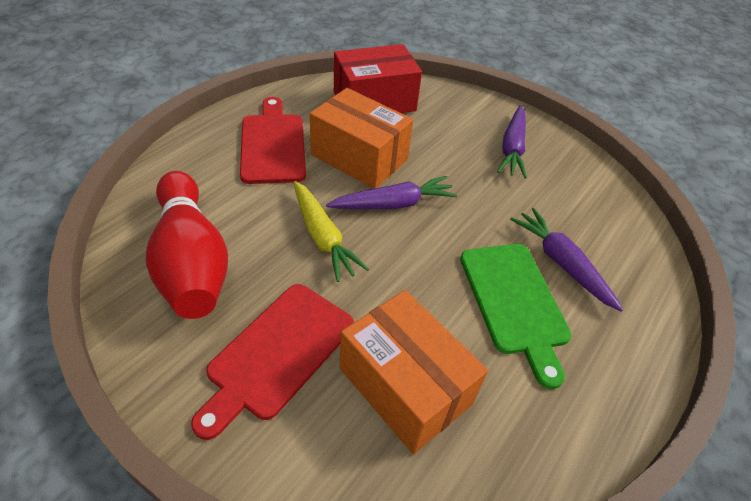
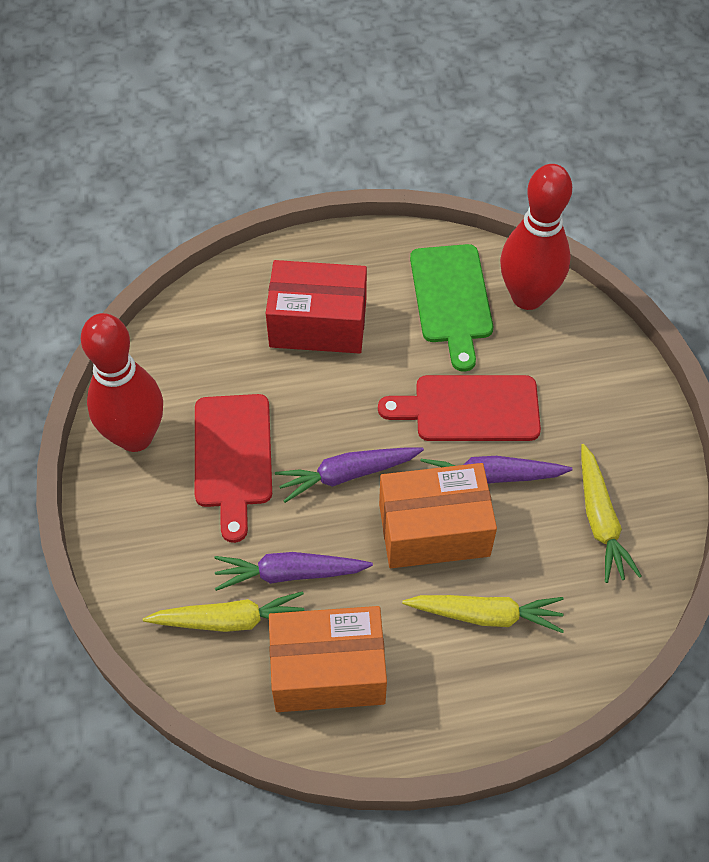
red bowling pin: 1 -> 2
yellow carrot: 1 -> 3

